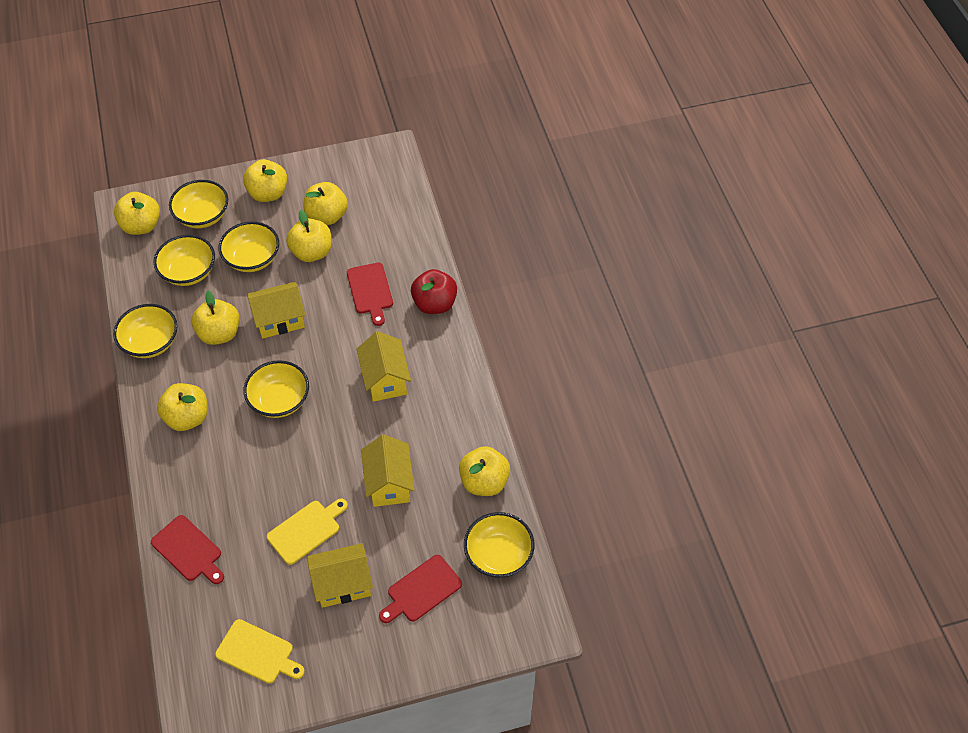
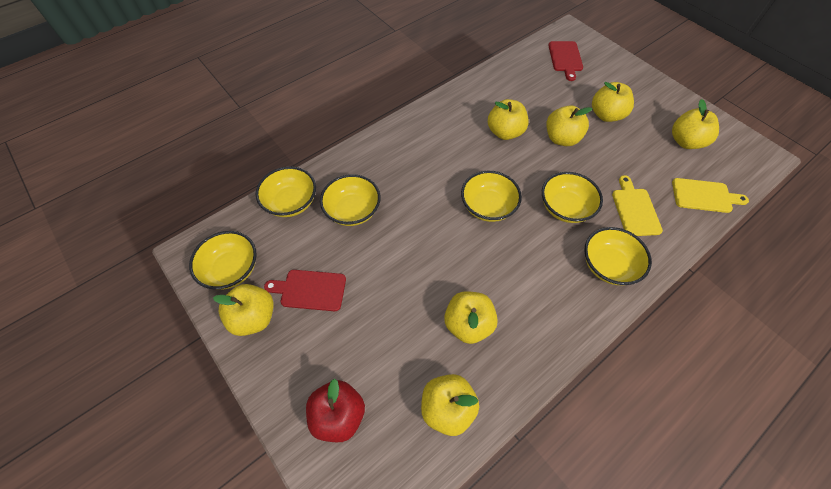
red cutting board: 3 -> 2
yellow house: 4 -> 0

